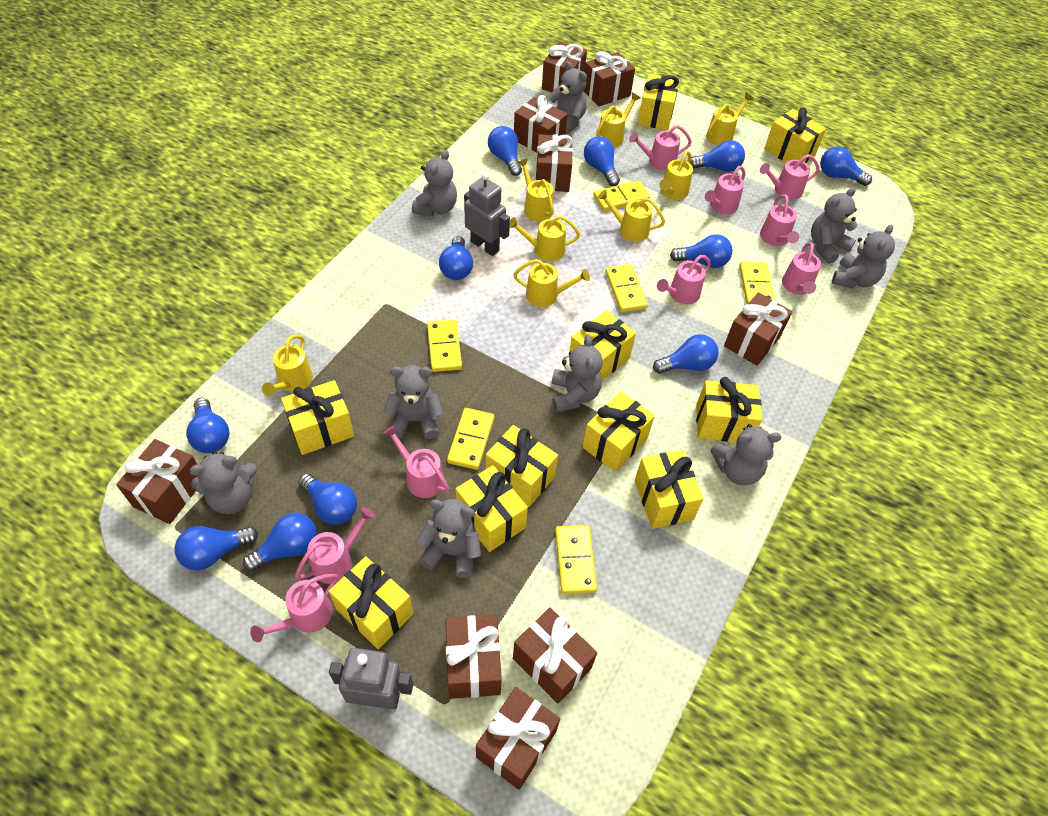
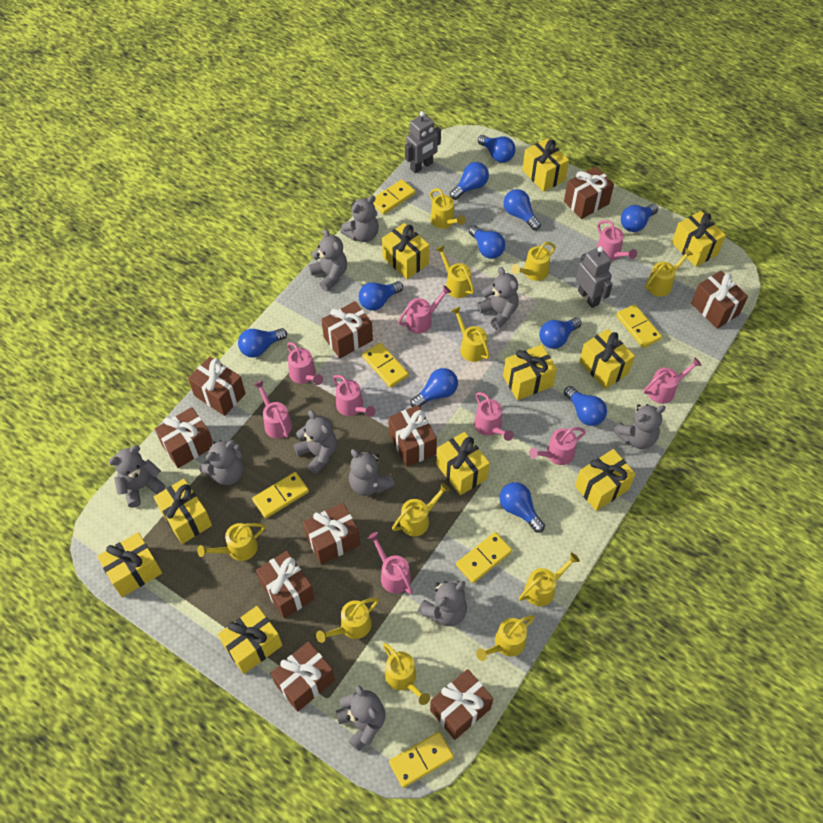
brown gift: 9 -> 10
grey teddy bear: 9 -> 10
yellow watering can: 8 -> 11

